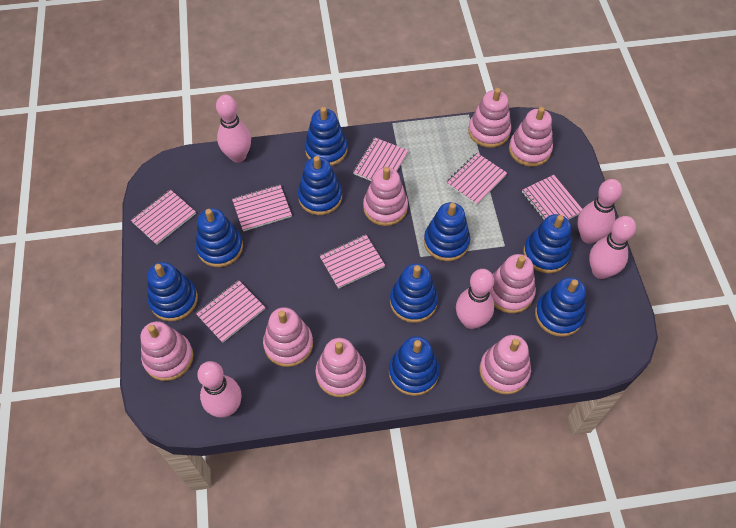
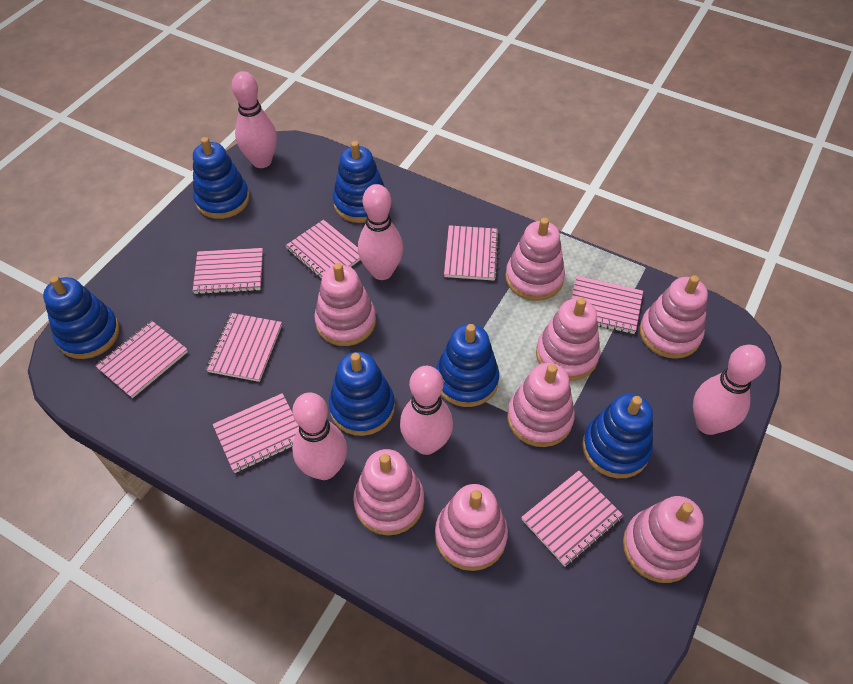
blue stacking toy: 9 -> 6
pink notebook: 7 -> 8

